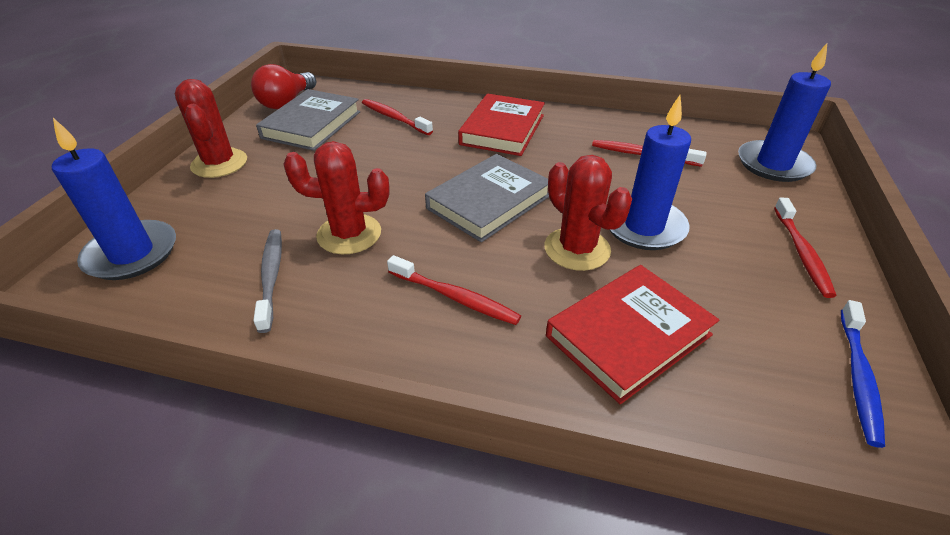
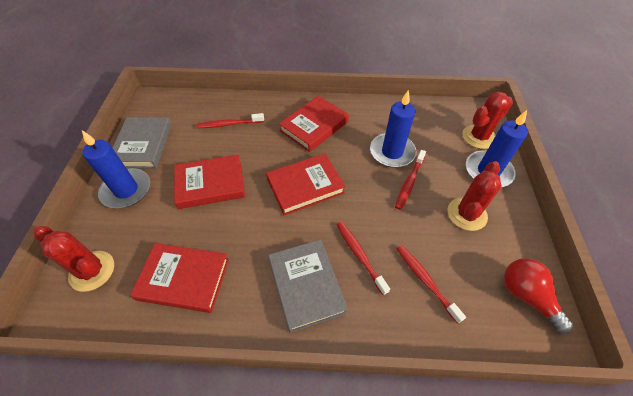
blue toothbrush: 1 -> 0
grey toothbrush: 1 -> 0
red book: 2 -> 4

